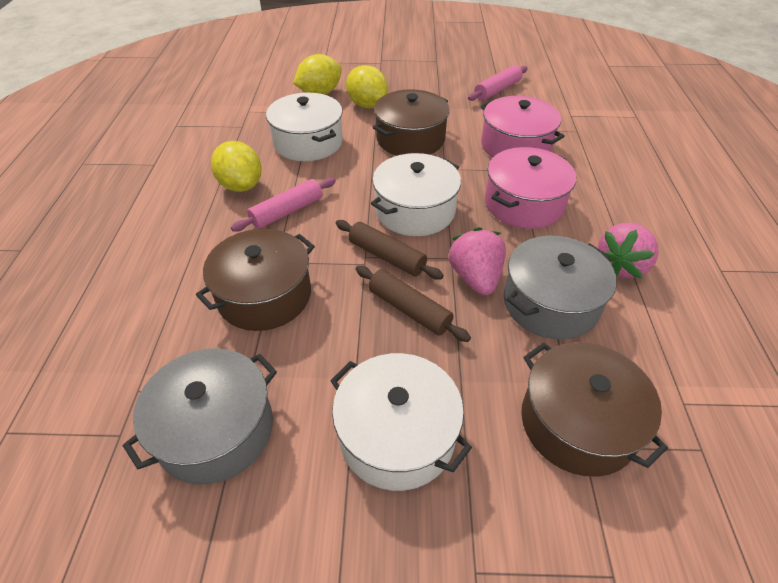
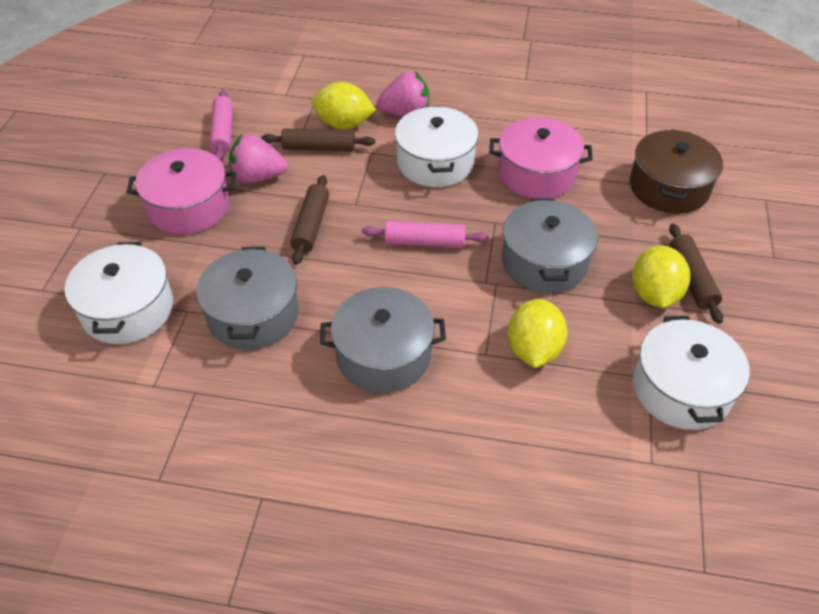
brown pot: 3 -> 1
brown rolling pin: 2 -> 3
grey pot: 2 -> 3

